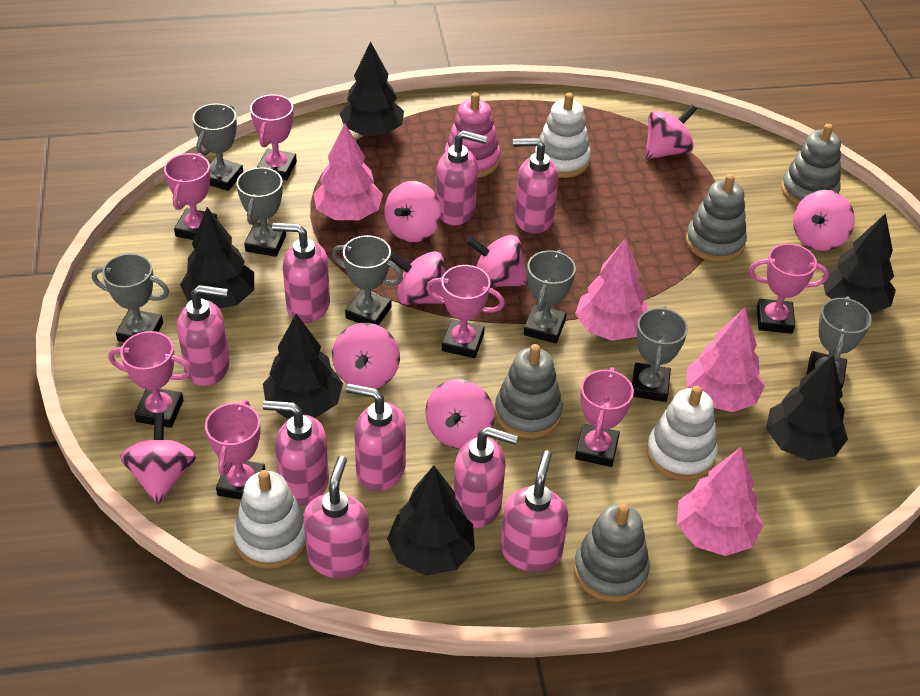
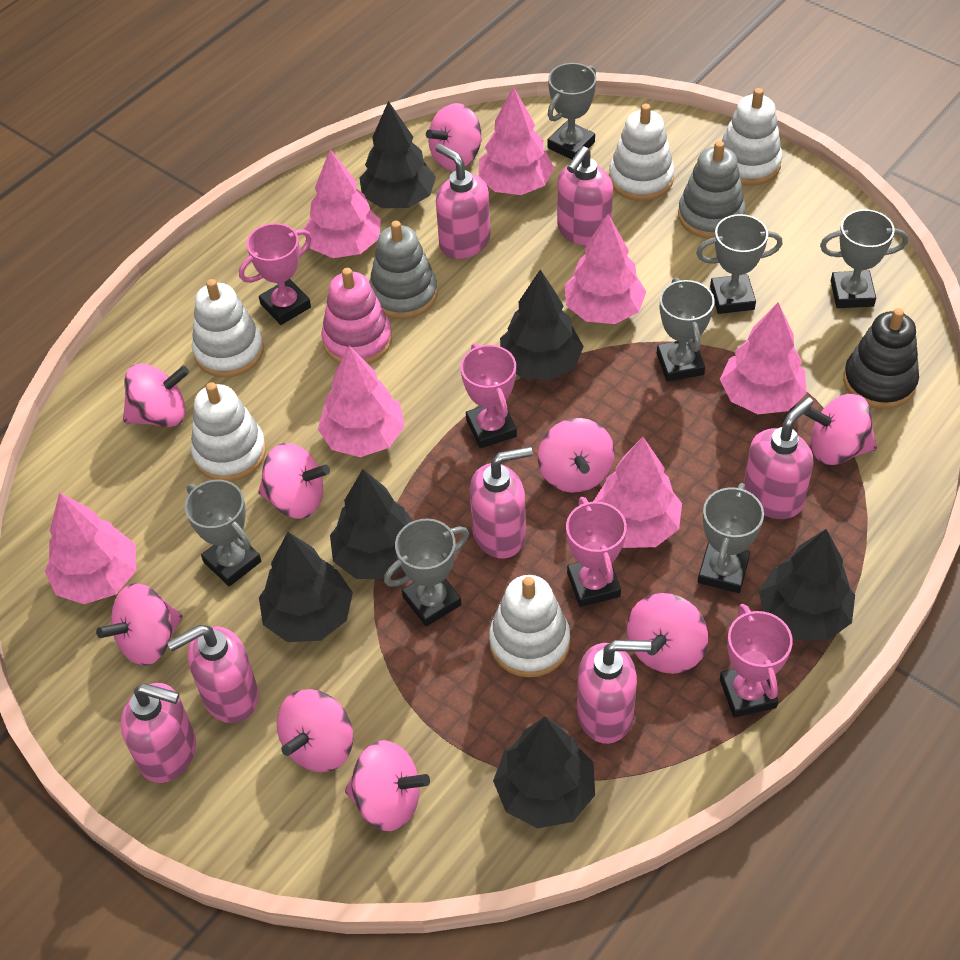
black stacking toy: 0 -> 1
grey stacking toy: 4 -> 2
pink soap dispenser: 9 -> 7
pink spinning top: 8 -> 9
pink tree: 4 -> 7
pink trophy: 7 -> 4
white stacking toy: 3 -> 5

